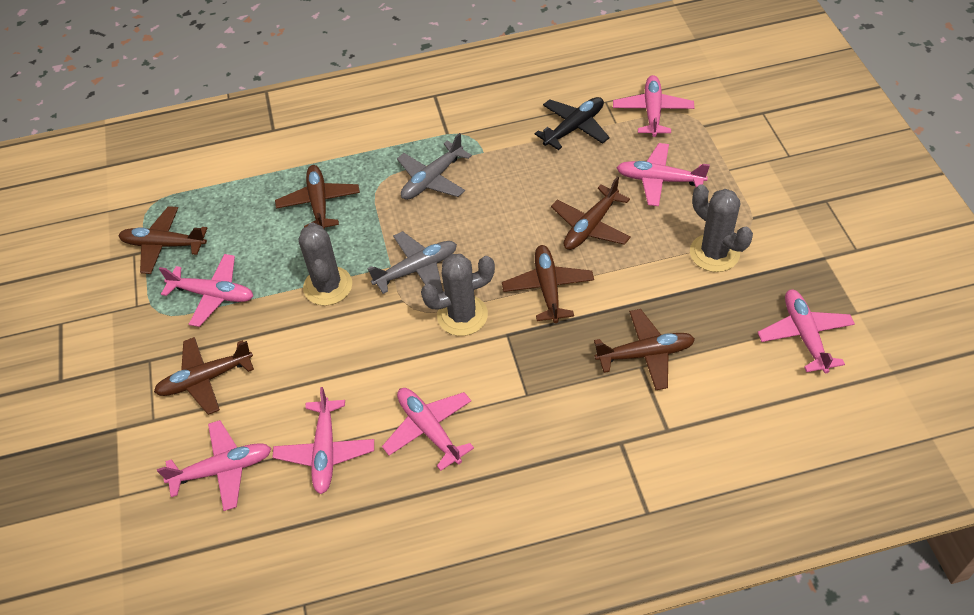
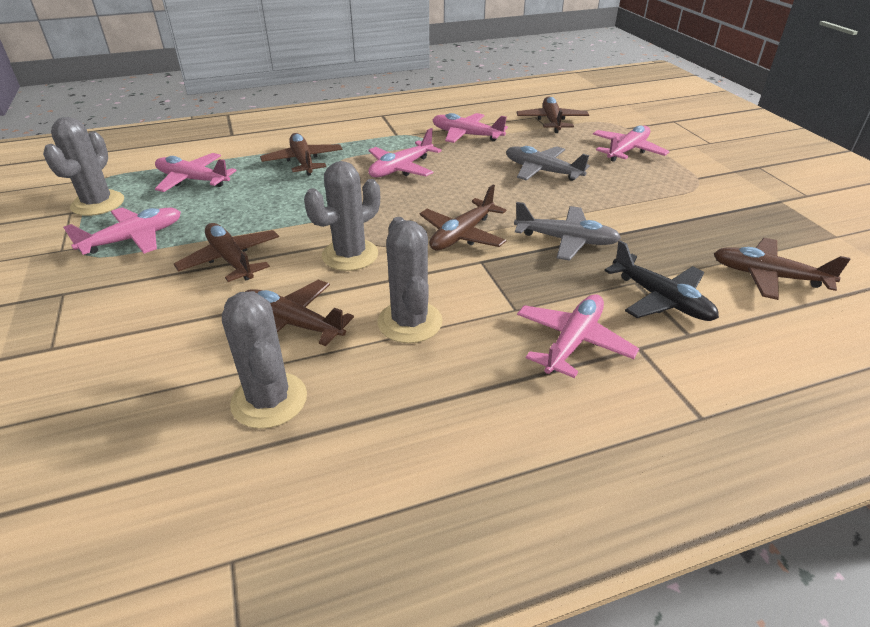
grey cactus: 3 -> 4
pink plane: 7 -> 6

